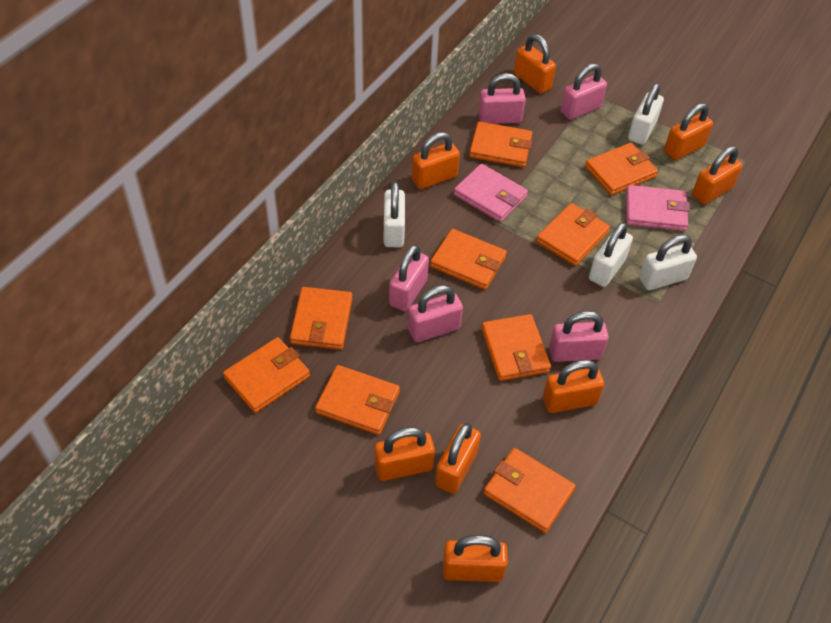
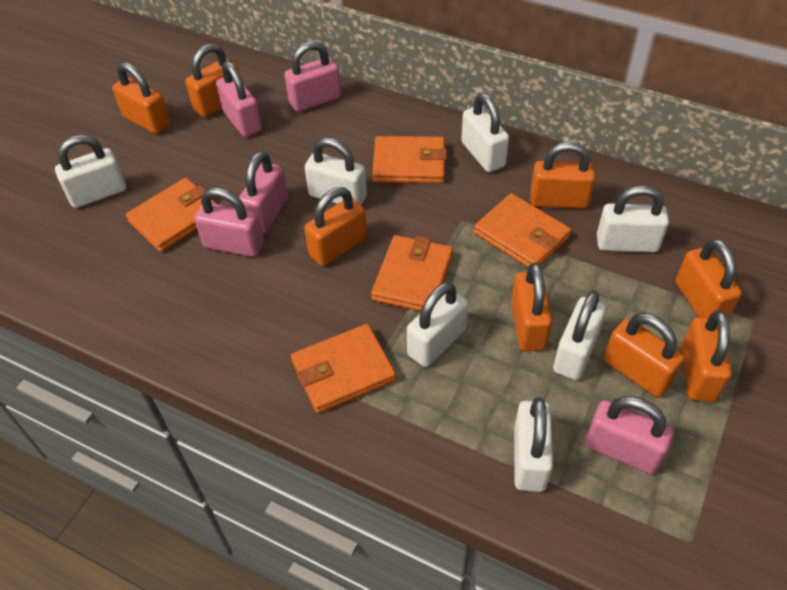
orange wallet: 9 -> 5
pink wallet: 2 -> 0
white padlock: 4 -> 7

